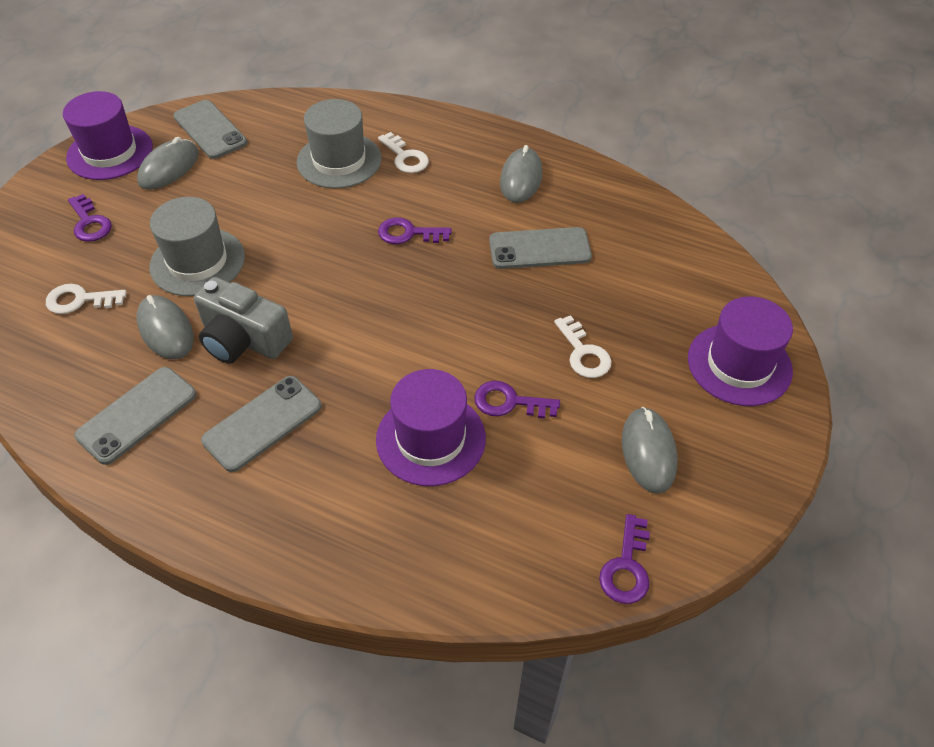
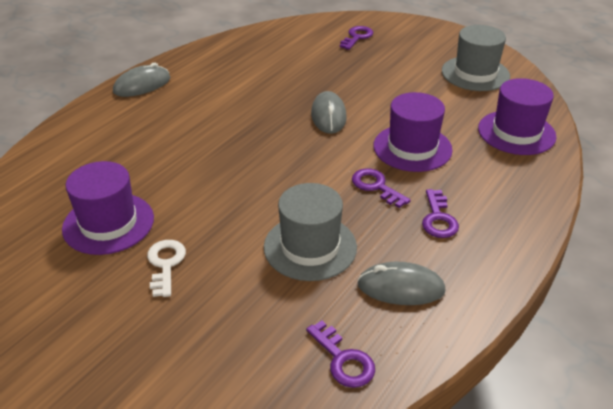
grey camera: 1 -> 0
grey mouse: 4 -> 3
grey phone: 4 -> 0
white key: 3 -> 1

